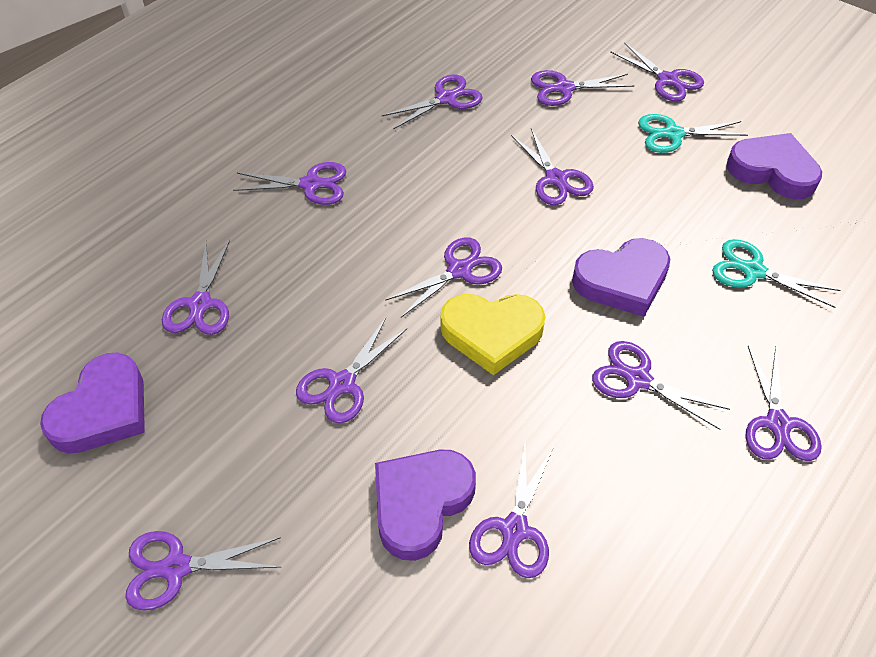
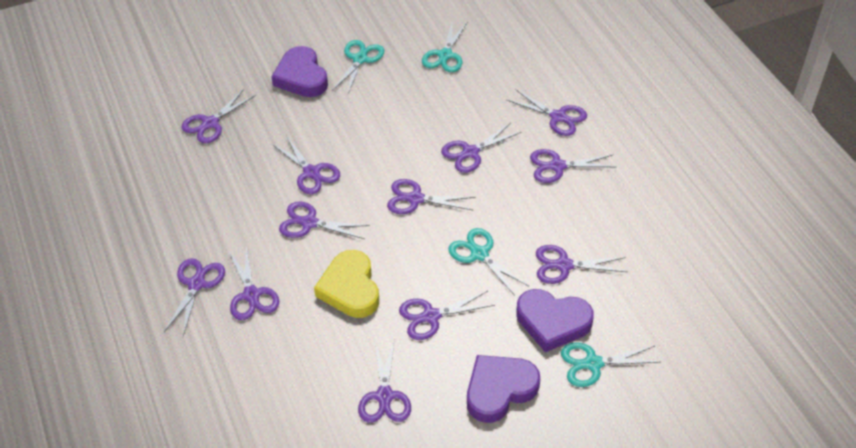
purple heart: 4 -> 3
turquoise scissors: 2 -> 4

